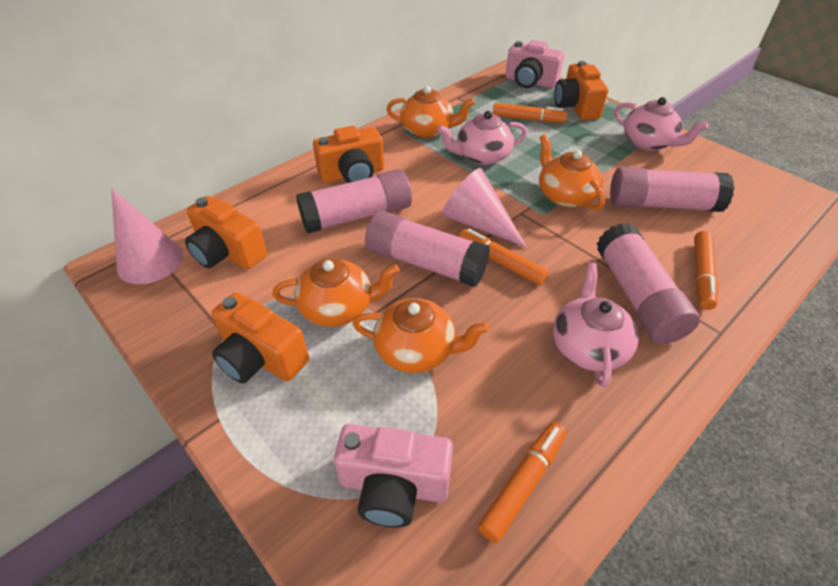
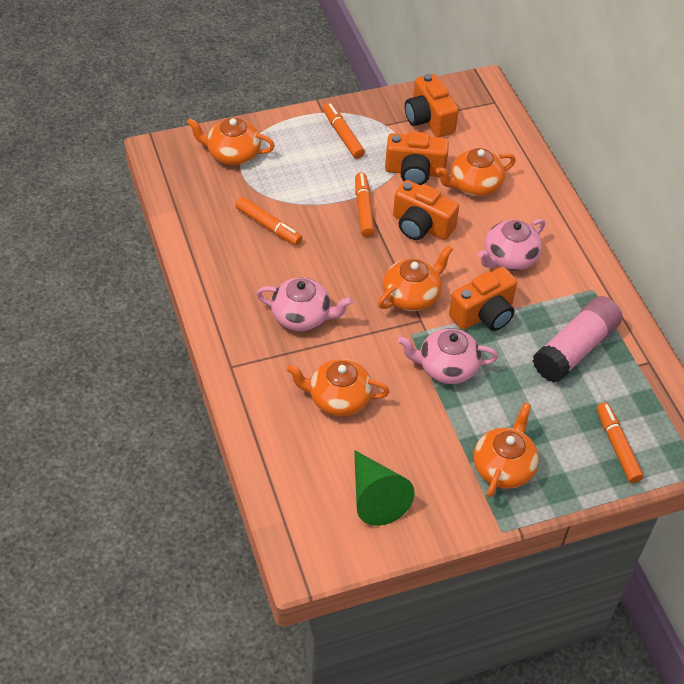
green cone: 0 -> 1
orange teapot: 4 -> 5
pink camera: 2 -> 0
pink cone: 2 -> 0
pink glue stick: 4 -> 1

